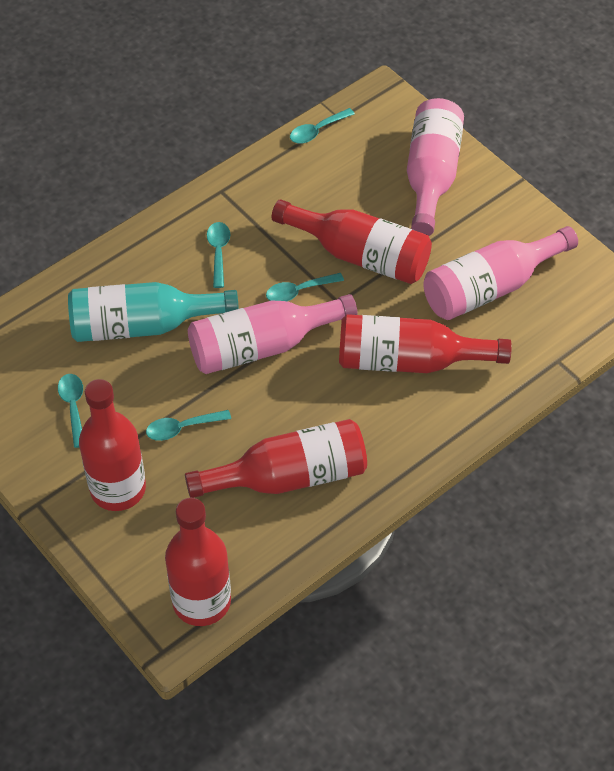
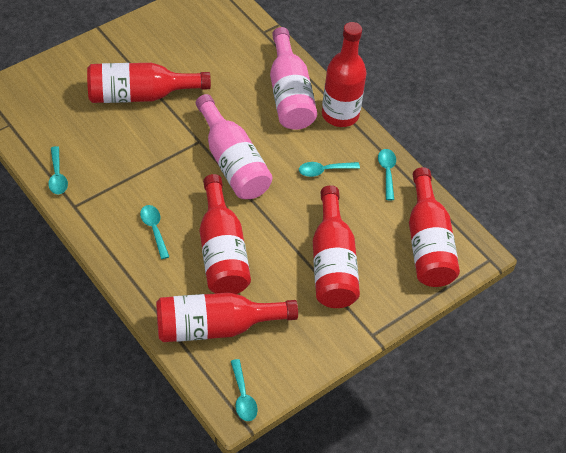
pink bottle: 3 -> 2
red bottle: 5 -> 6
turquoise bottle: 1 -> 0

